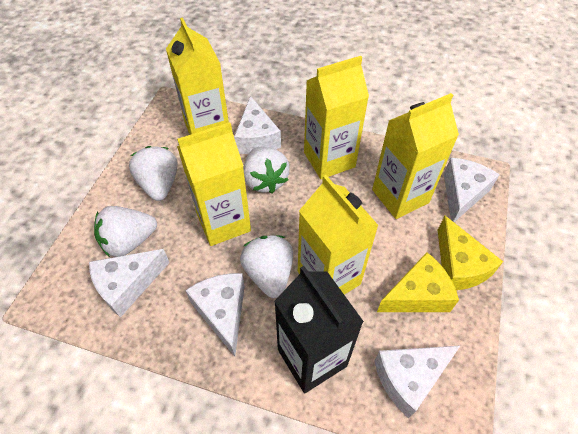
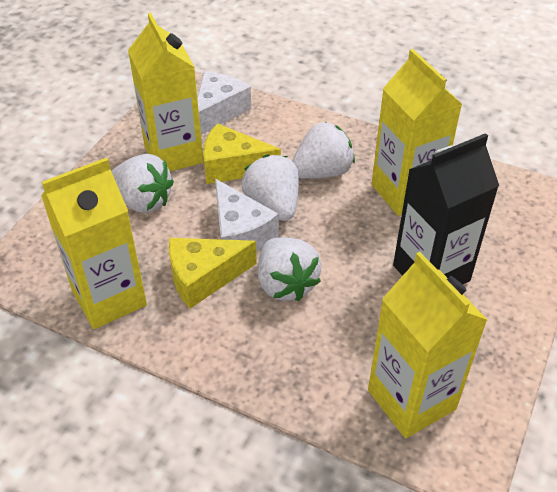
white cheese: 5 -> 2
yellow carton: 5 -> 4

